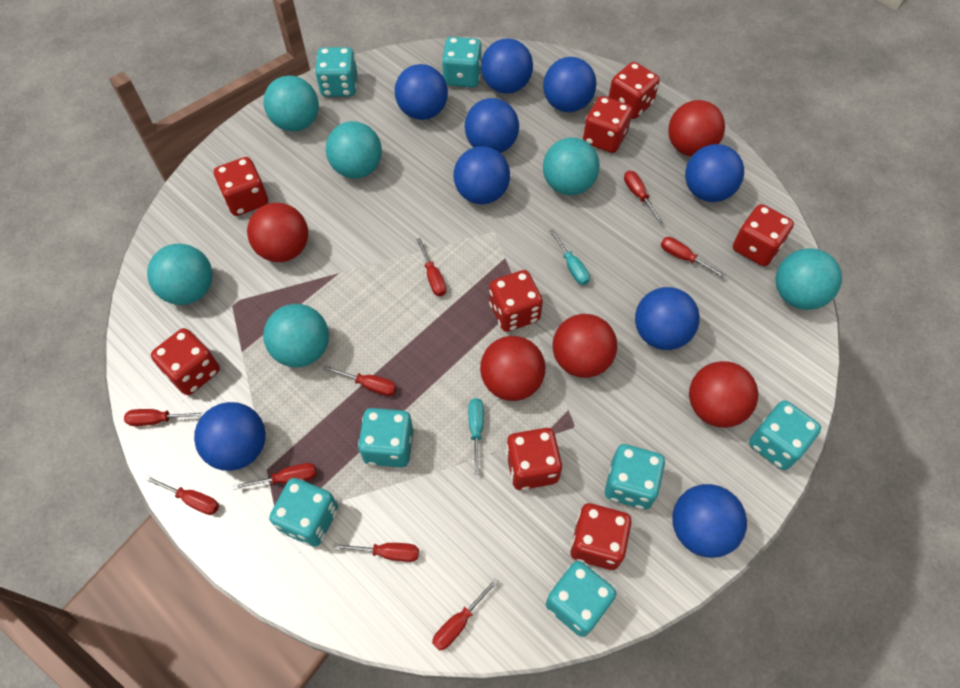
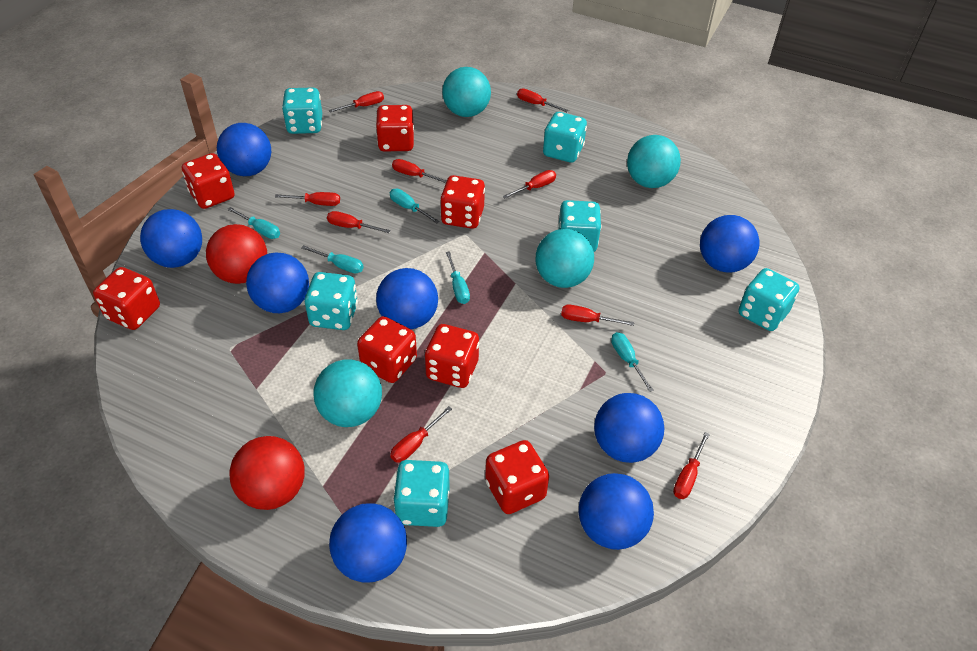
blue ball: 9 -> 8
red ball: 5 -> 2
red dice: 8 -> 7
turquoise ball: 6 -> 4
turquoise dice: 7 -> 6
turquoise screwdriver: 2 -> 5

